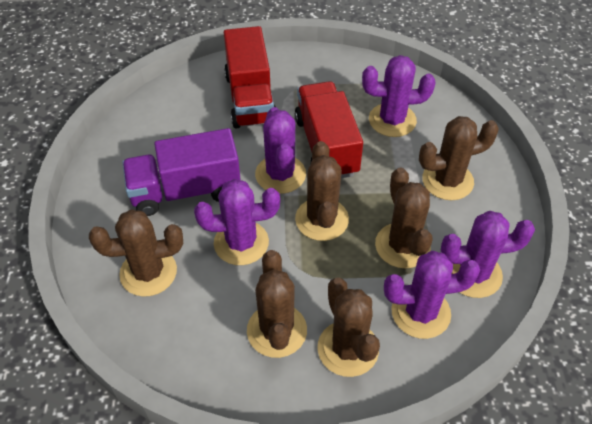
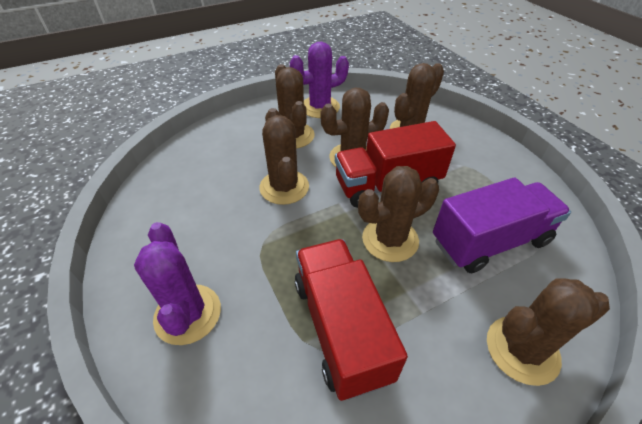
purple cactus: 5 -> 2

